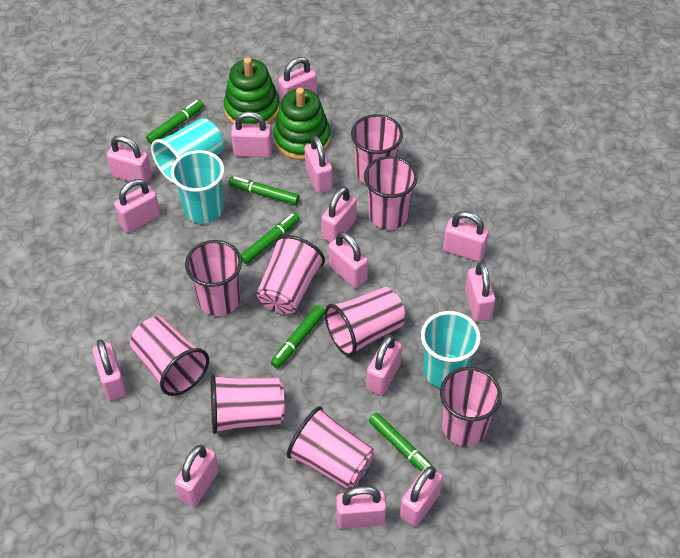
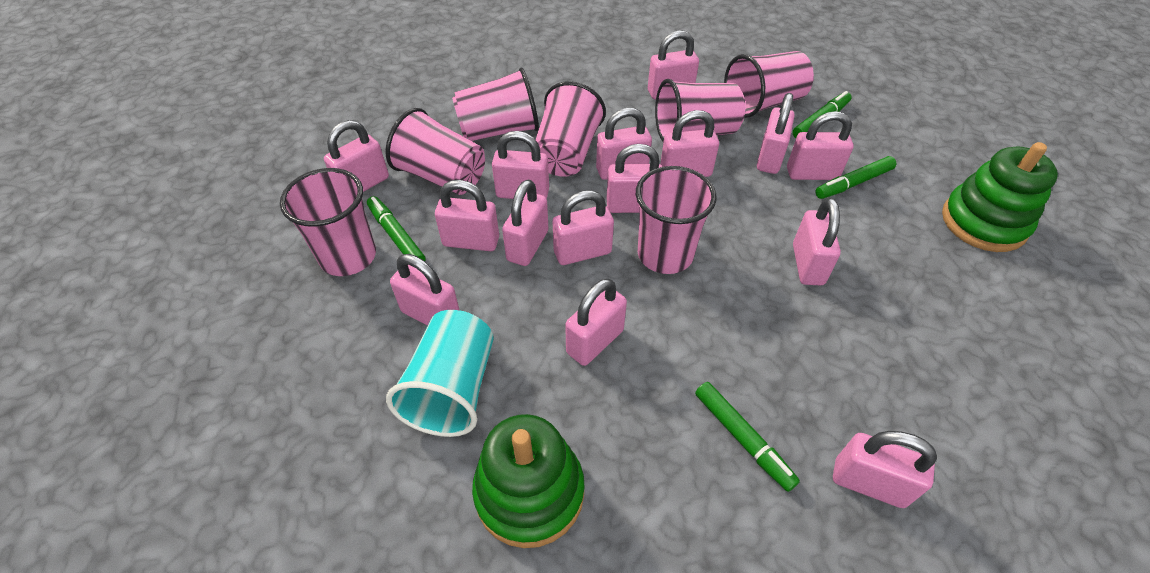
green marker: 5 -> 4
pink cup: 9 -> 7
pink padlock: 14 -> 15
turquoise cup: 3 -> 1

